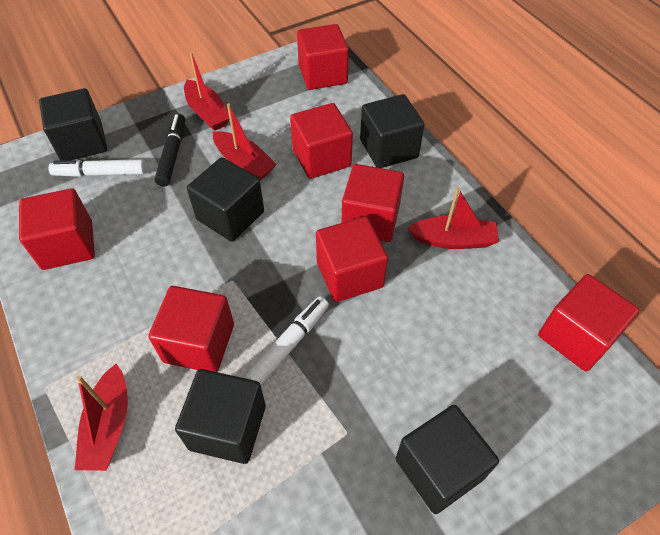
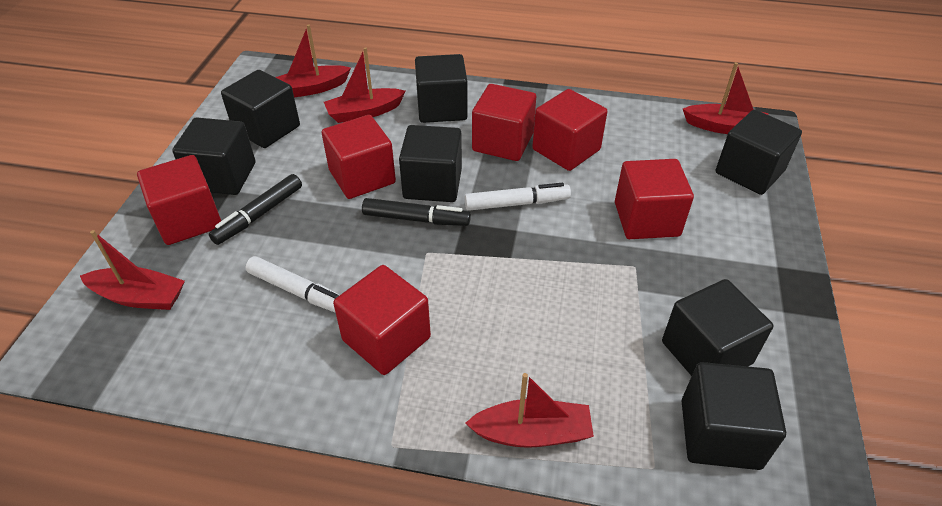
black cube: 5 -> 7
black marker: 1 -> 2
red boat: 4 -> 5
red cube: 7 -> 6

